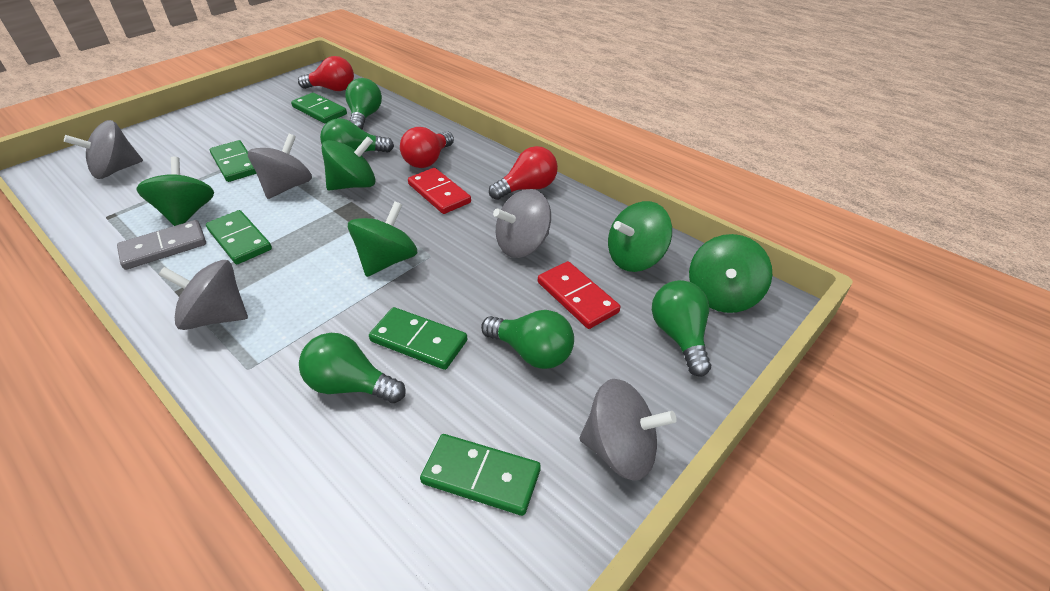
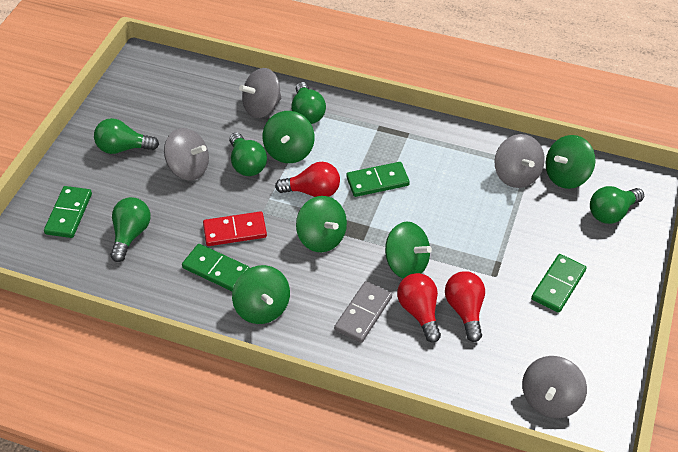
green domino: 5 -> 4
grey spinning top: 5 -> 4
red domino: 2 -> 1

